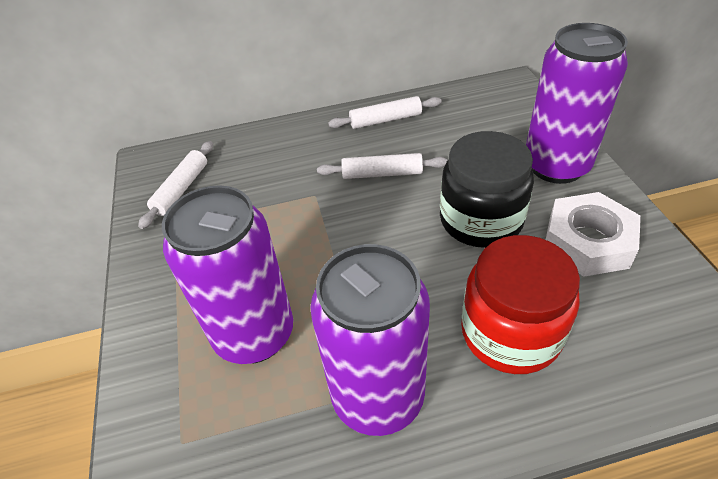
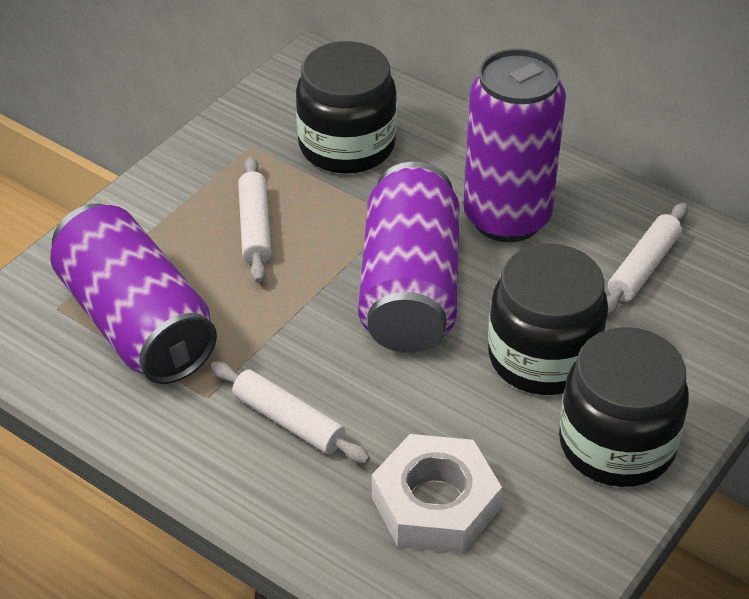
black jar: 1 -> 3
red jar: 1 -> 0

